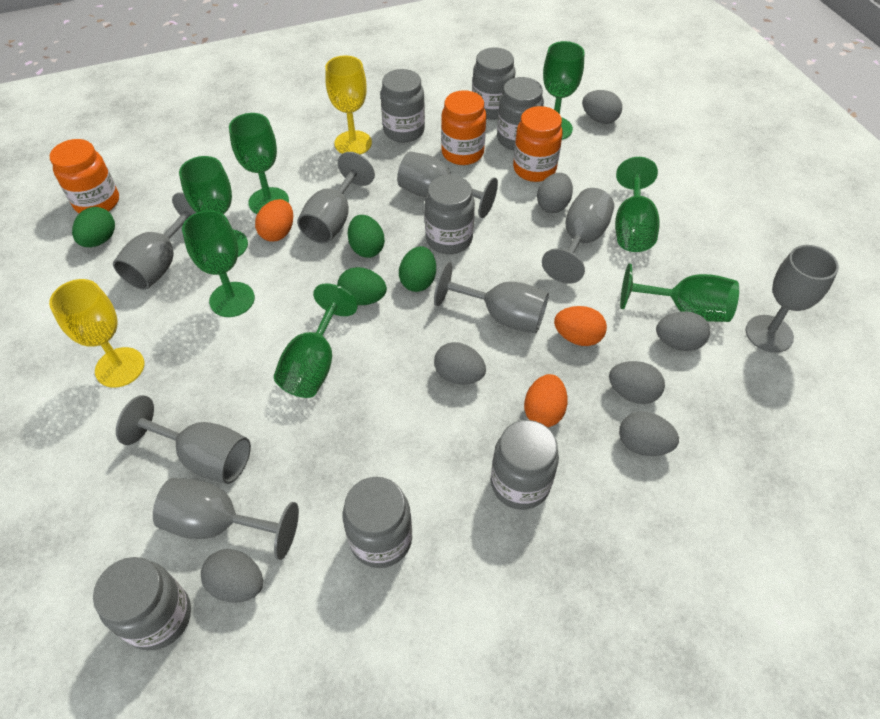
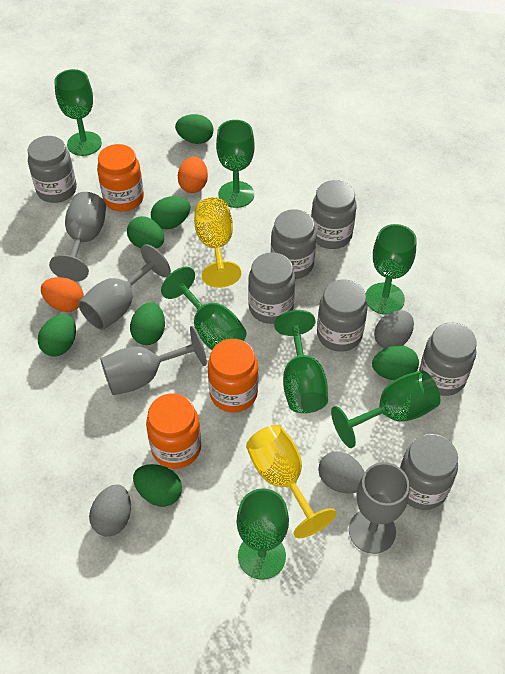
green egg: 4 -> 7
grey egg: 7 -> 3
grey goblet: 8 -> 4
orange egg: 3 -> 2

